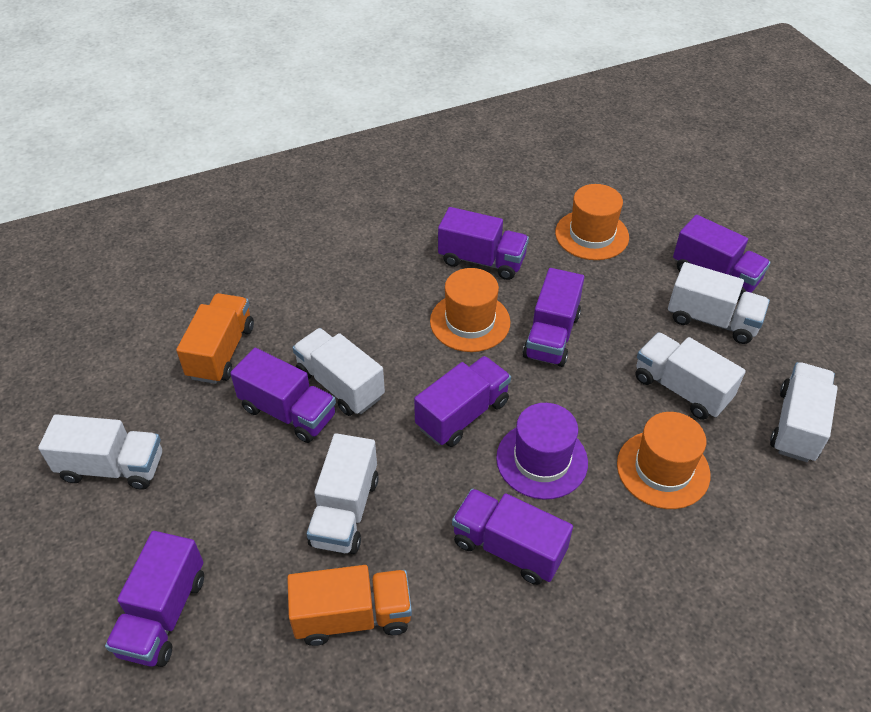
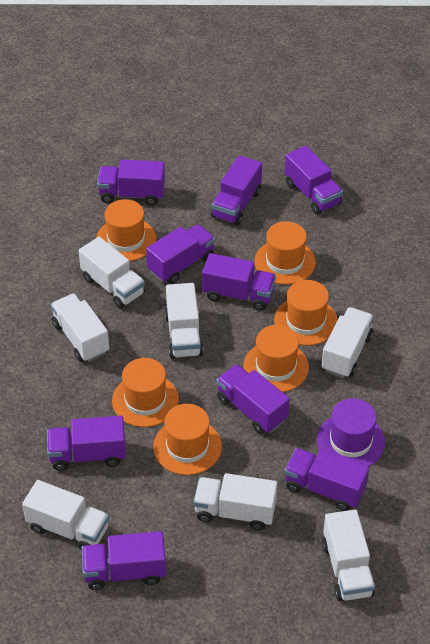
orange hat: 3 -> 6
orange truck: 2 -> 0
purple truck: 7 -> 9
white truck: 6 -> 7

